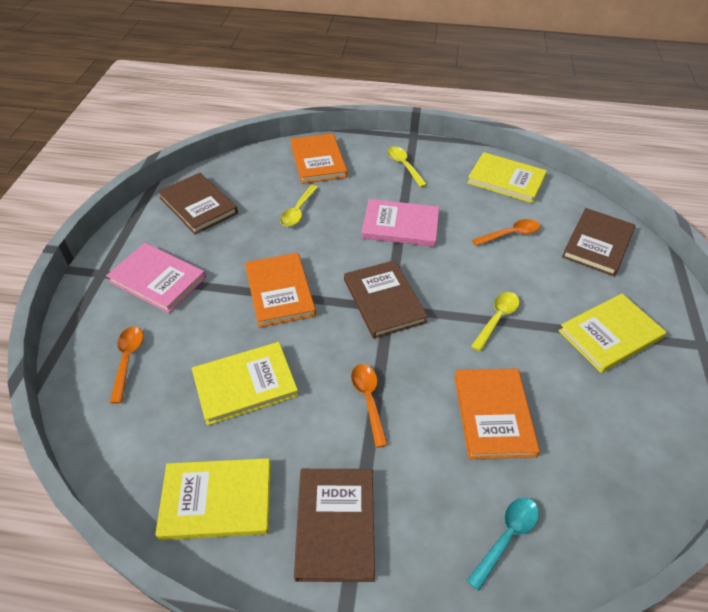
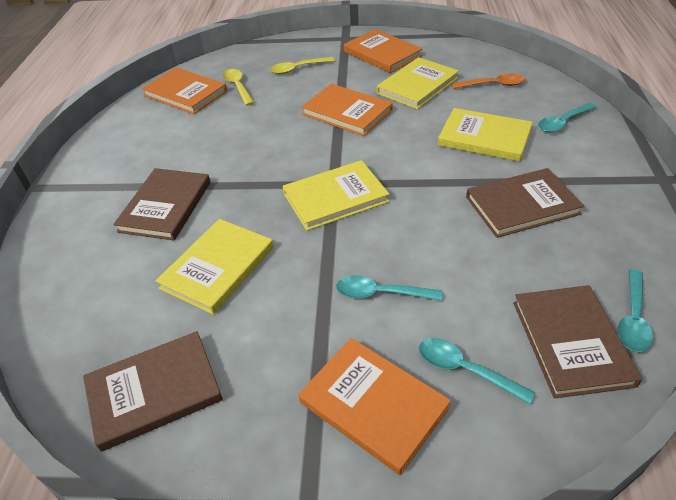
orange book: 3 -> 4
orange spoon: 3 -> 1
pink book: 2 -> 0
turquoise spoon: 1 -> 4
yellow spoon: 3 -> 2

